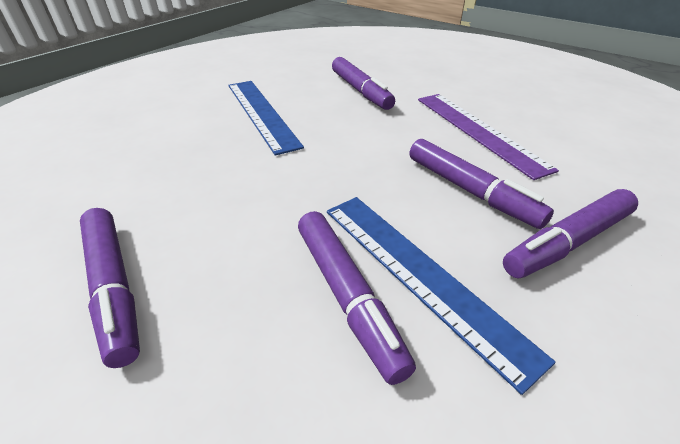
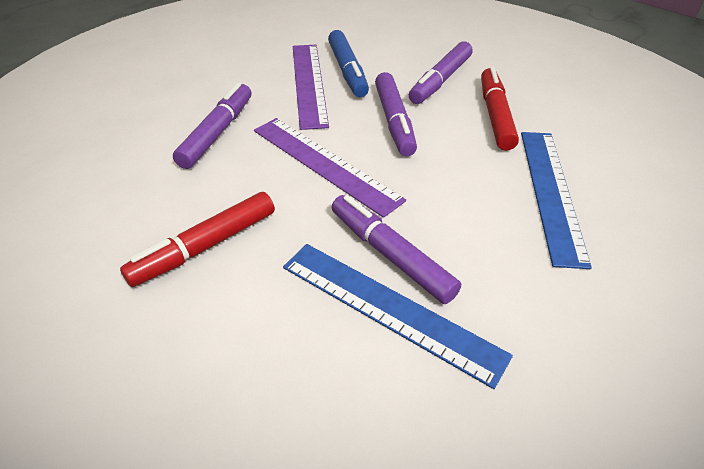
blue marker: 0 -> 1
purple marker: 5 -> 4
purple ruler: 1 -> 2
red marker: 0 -> 2

